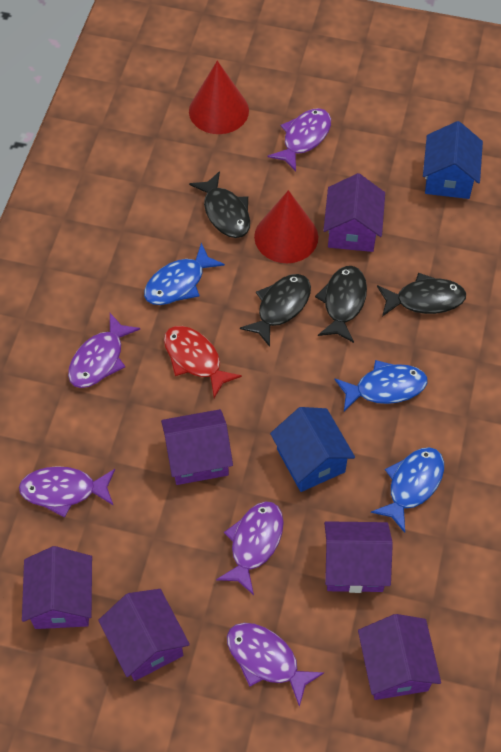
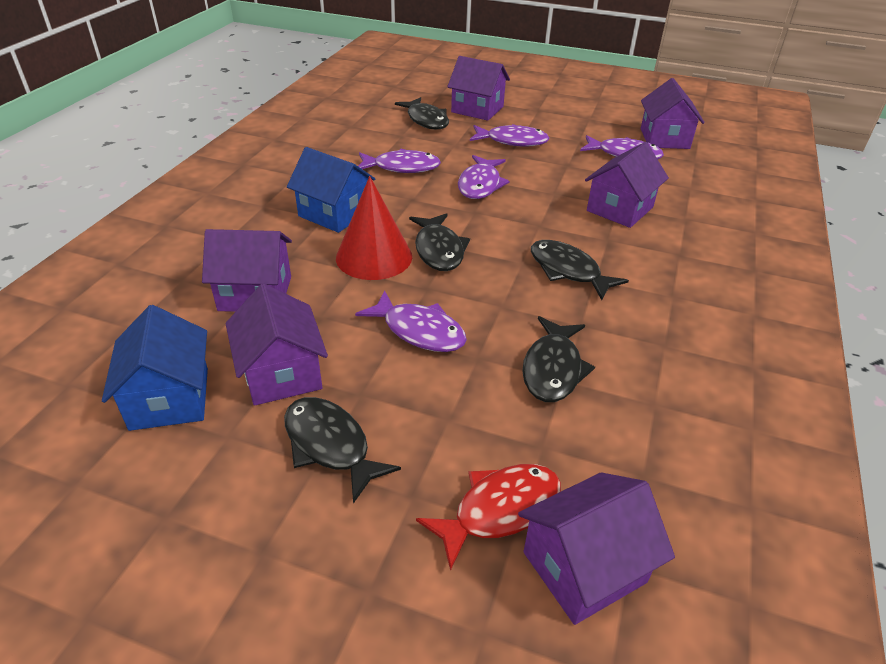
black fish: 4 -> 5
blue fish: 3 -> 0
red cone: 2 -> 1

